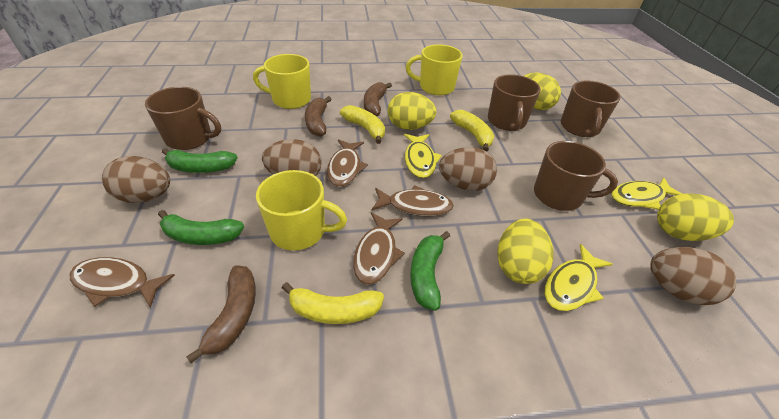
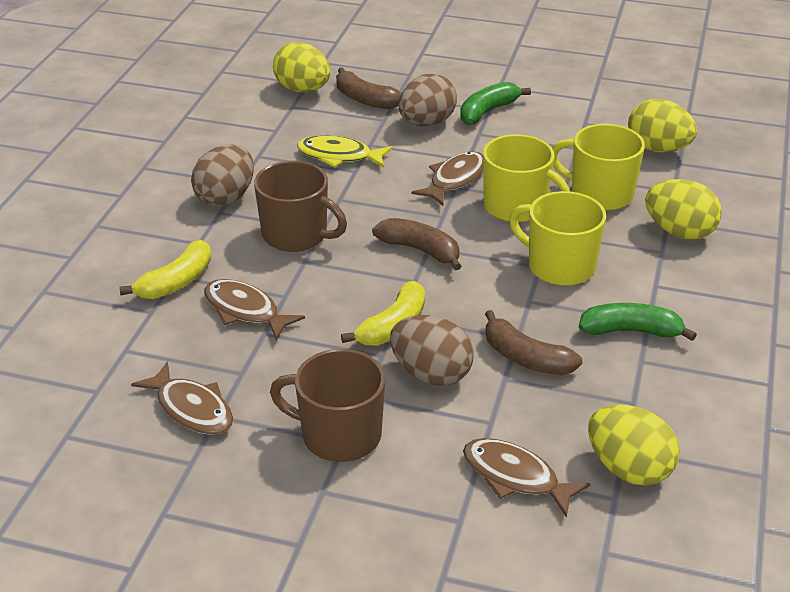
brown egg: 4 -> 3
brown mug: 4 -> 2
green banana: 3 -> 2
yellow banana: 3 -> 2
yellow fish: 3 -> 1

